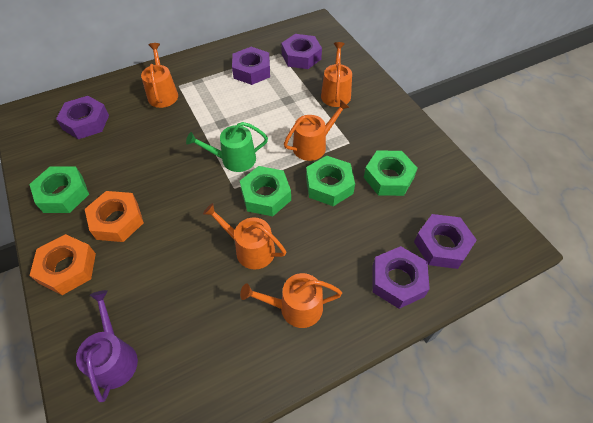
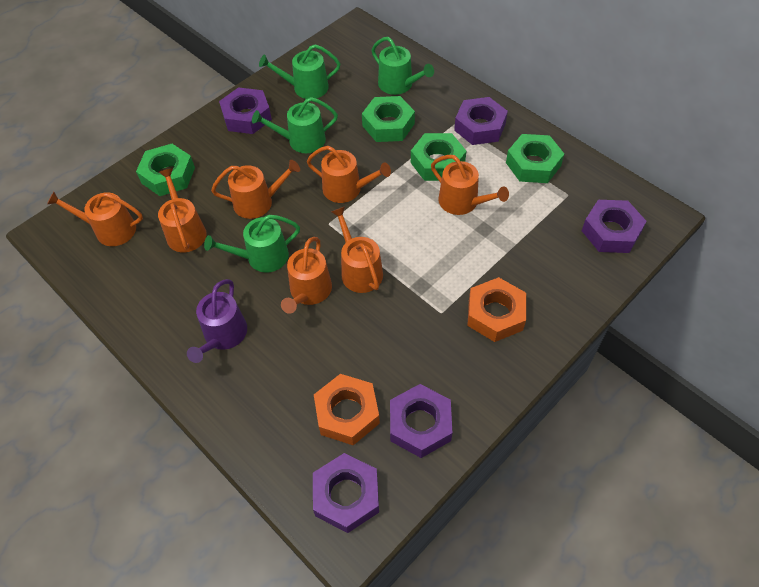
green watering can: 1 -> 4
orange watering can: 5 -> 7

